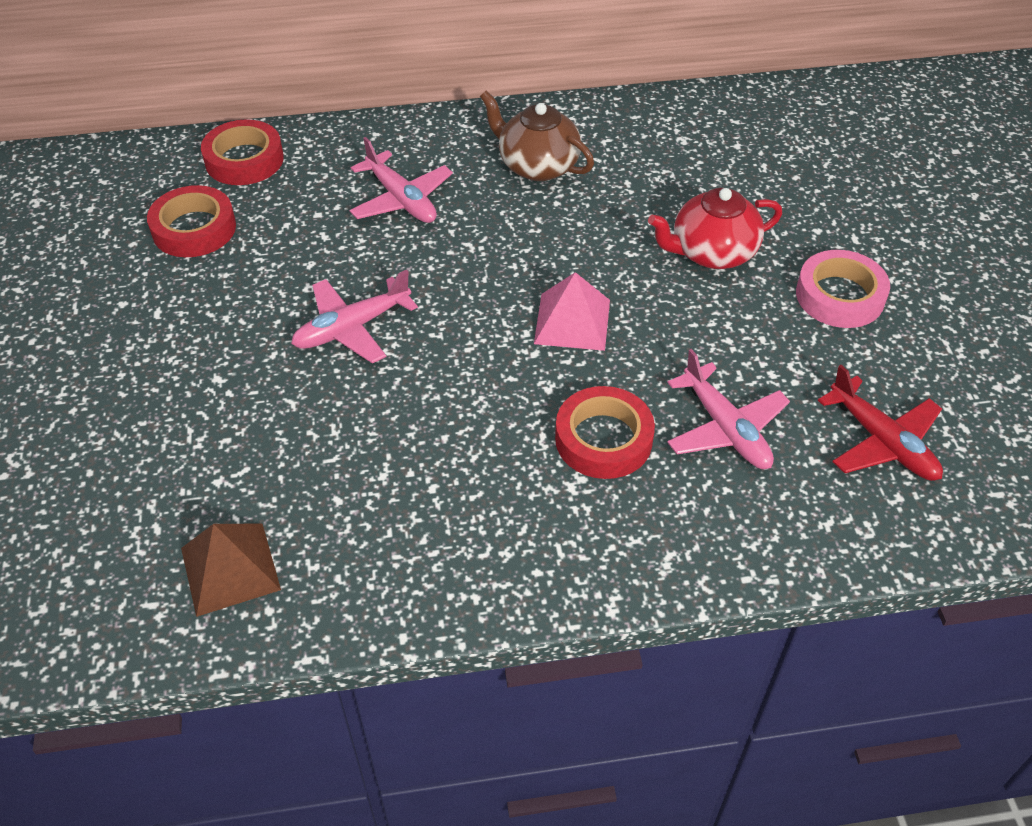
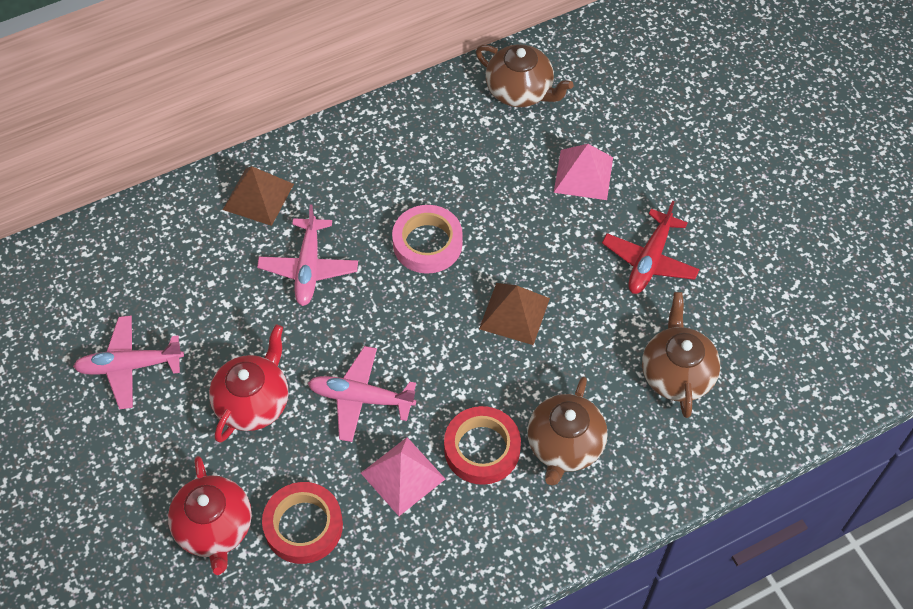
brown pyramid: 1 -> 2
brown teapot: 1 -> 3
pink pyramid: 1 -> 2
red tape: 3 -> 2
red teapot: 1 -> 2

